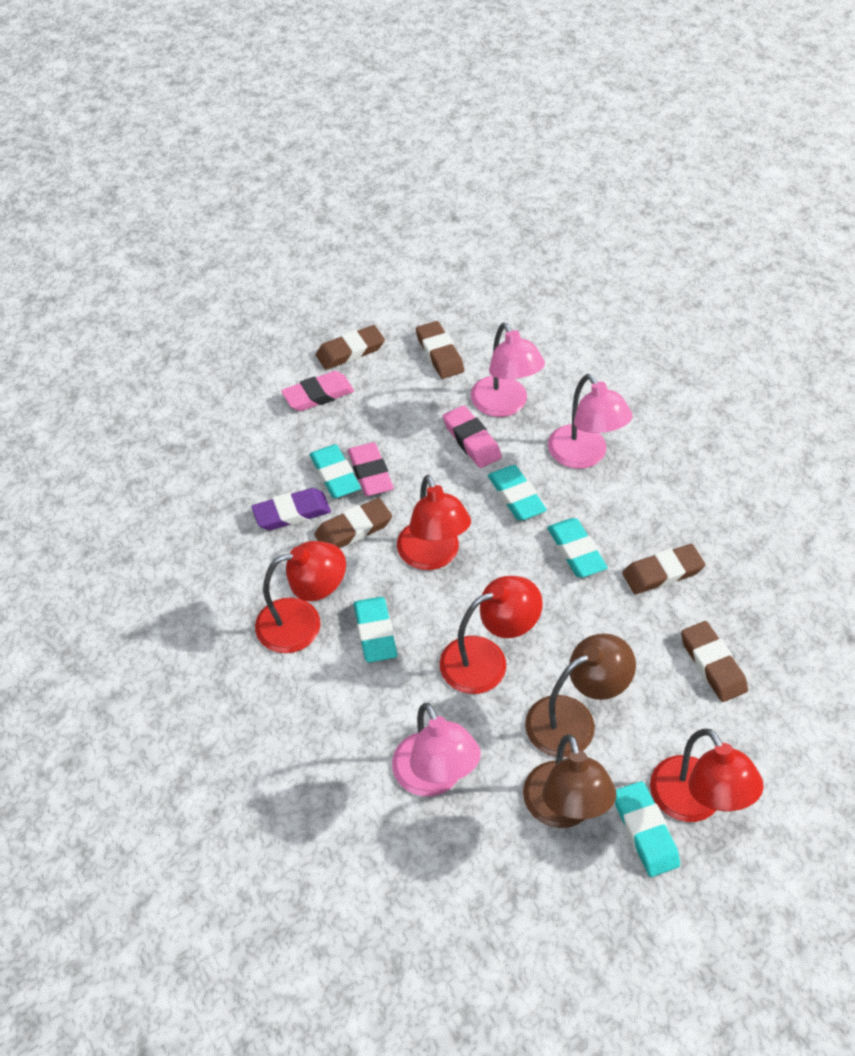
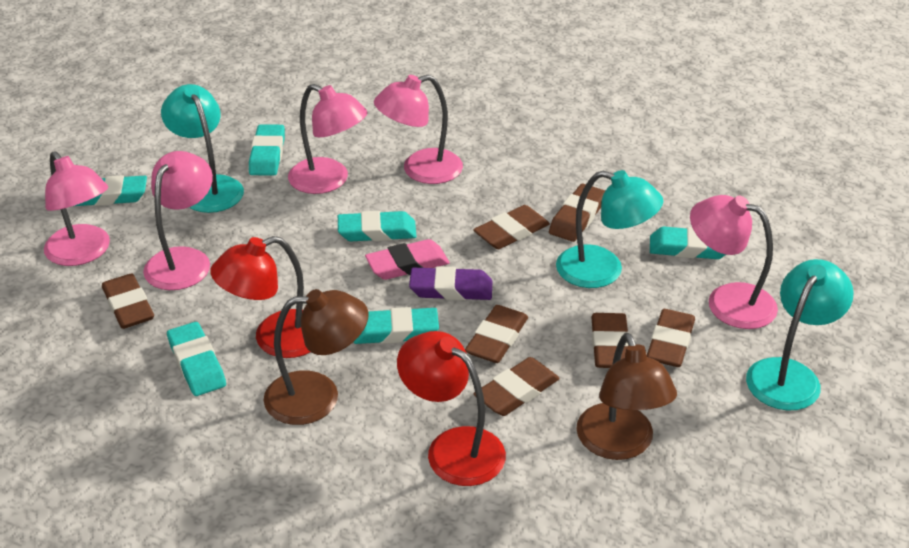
brown eraser: 5 -> 7
pink eraser: 3 -> 1
pink lamp: 3 -> 5
red lamp: 4 -> 2
turquoise eraser: 5 -> 6
turquoise lamp: 0 -> 3

